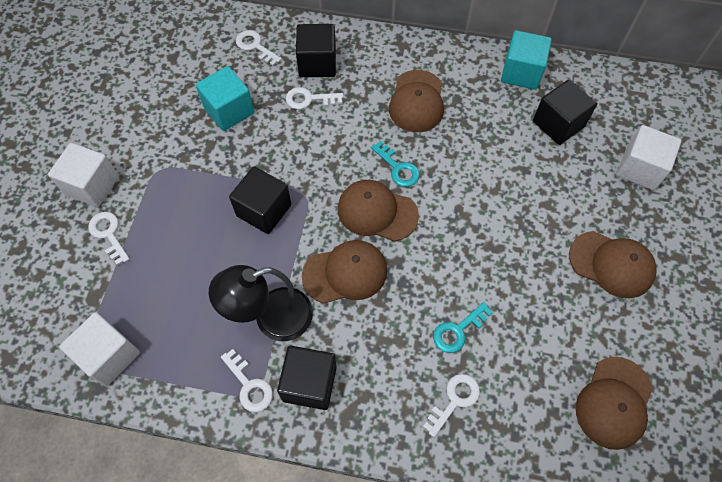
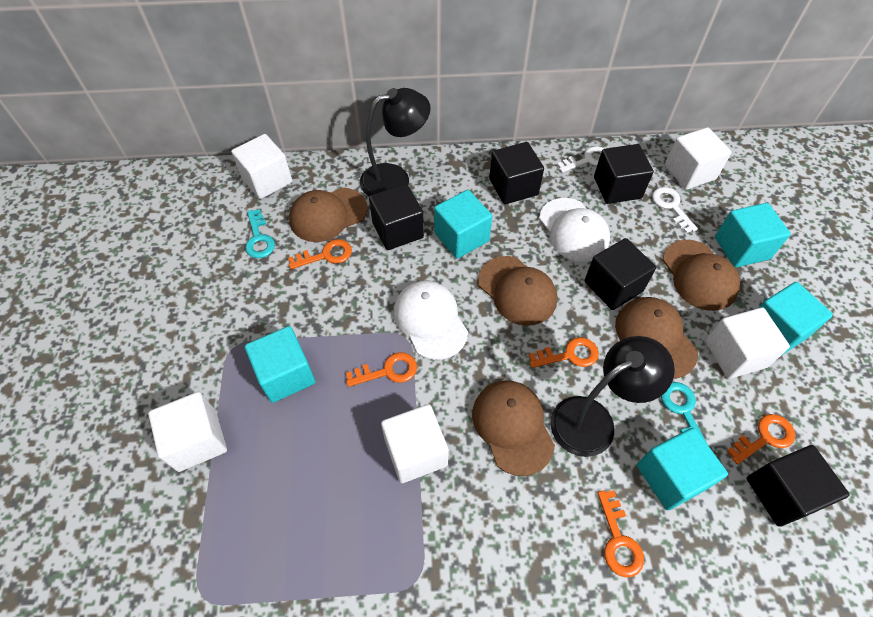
black cube: 4 -> 5
black lamp: 1 -> 2
orange key: 0 -> 5
turquoise cube: 2 -> 5
white cap: 0 -> 2
white cube: 3 -> 5
white key: 5 -> 2

